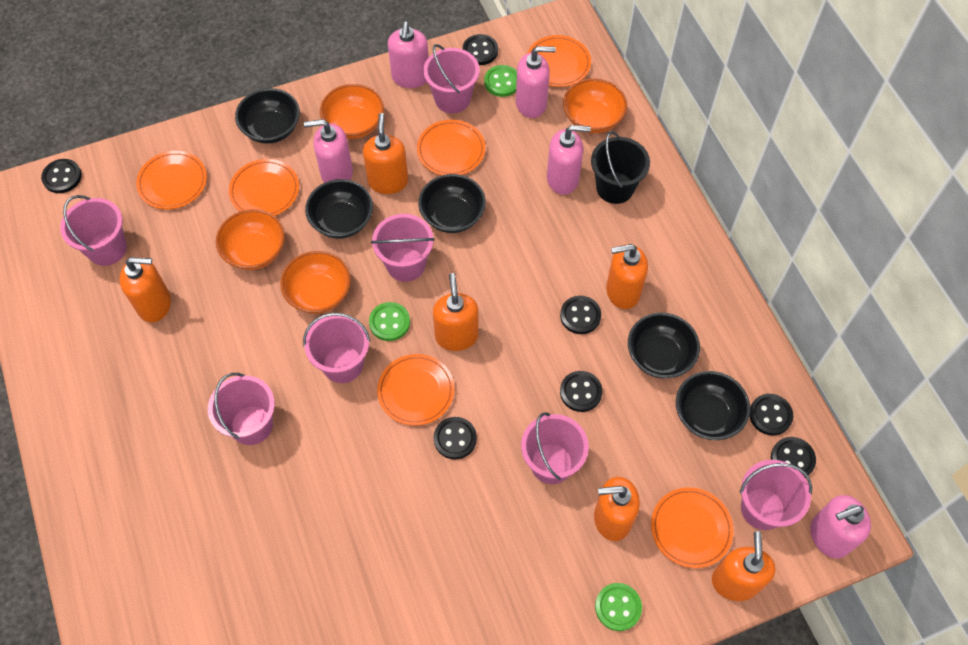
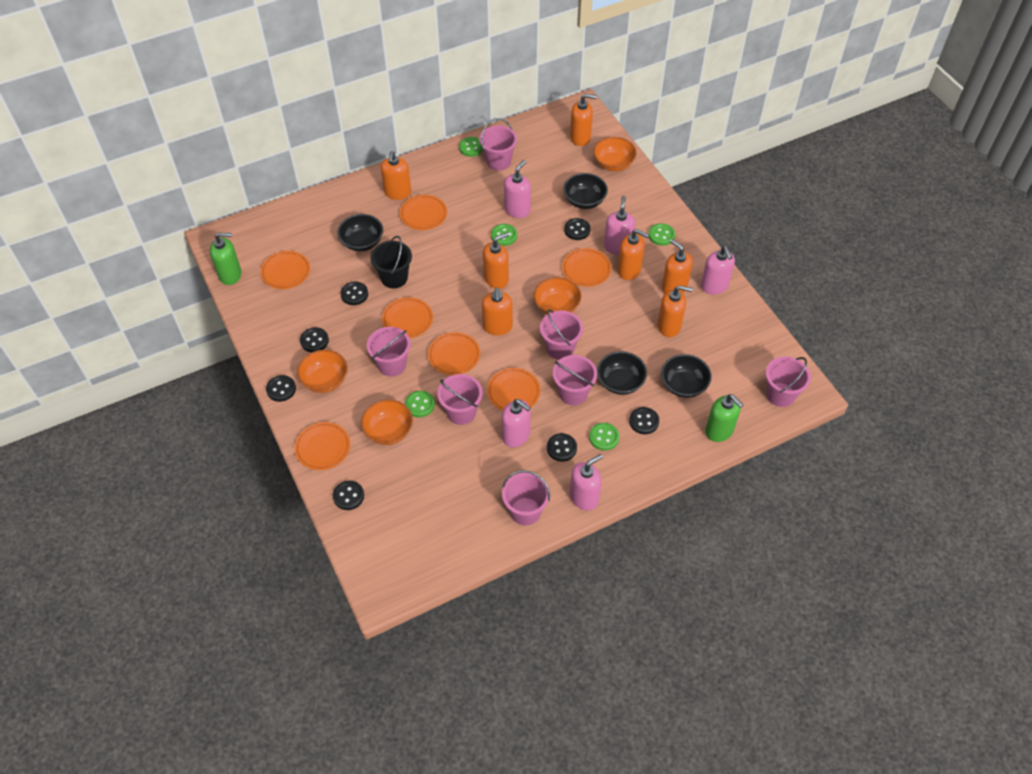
black bowl: 5 -> 4
green button: 3 -> 5
green soap dispenser: 0 -> 2
orange plate: 6 -> 7
orange soap dispenser: 6 -> 7

